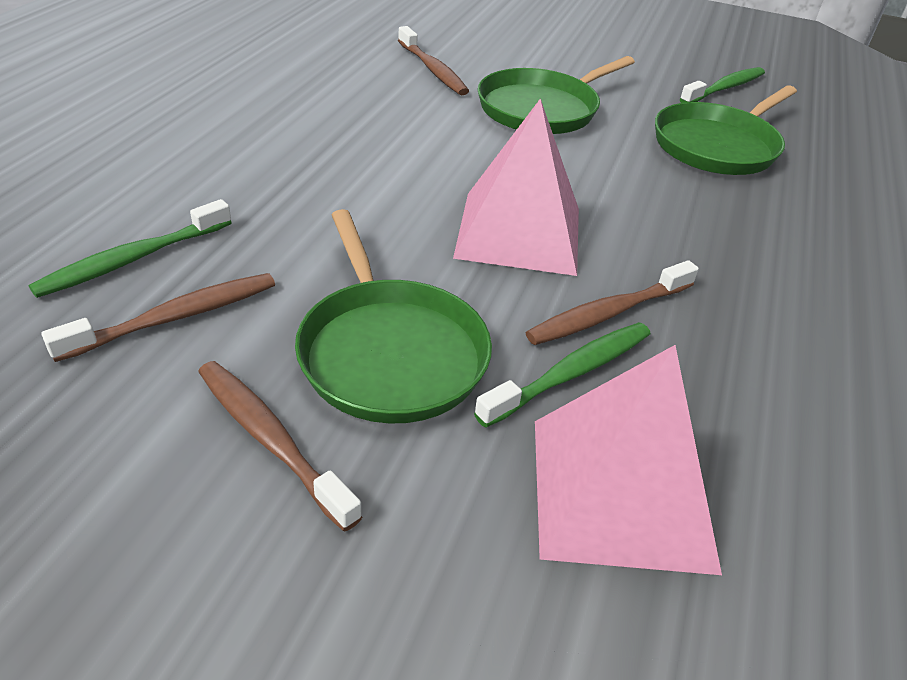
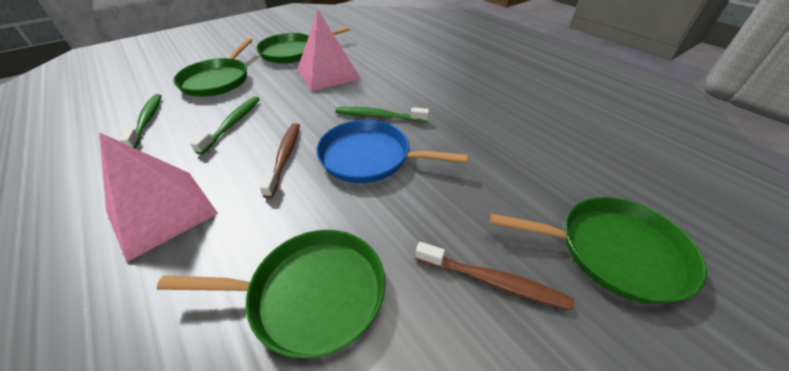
blue pan: 0 -> 1
brown toothbrush: 4 -> 2
green pan: 3 -> 4

